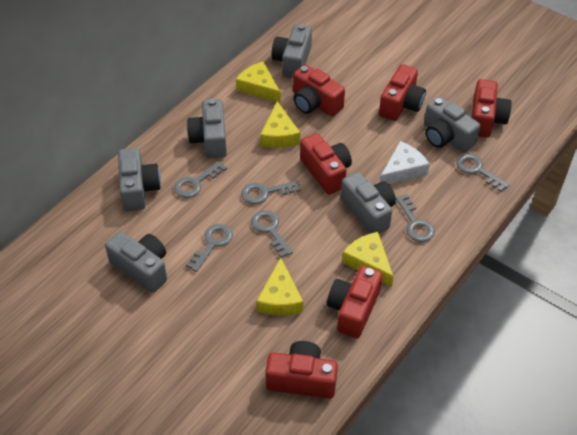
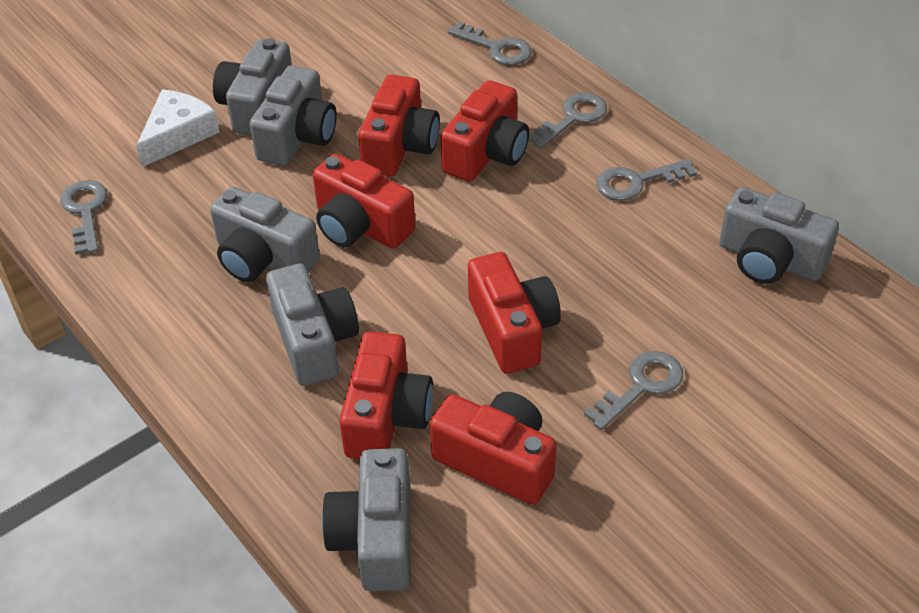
grey key: 6 -> 5
yellow cheese: 4 -> 0

